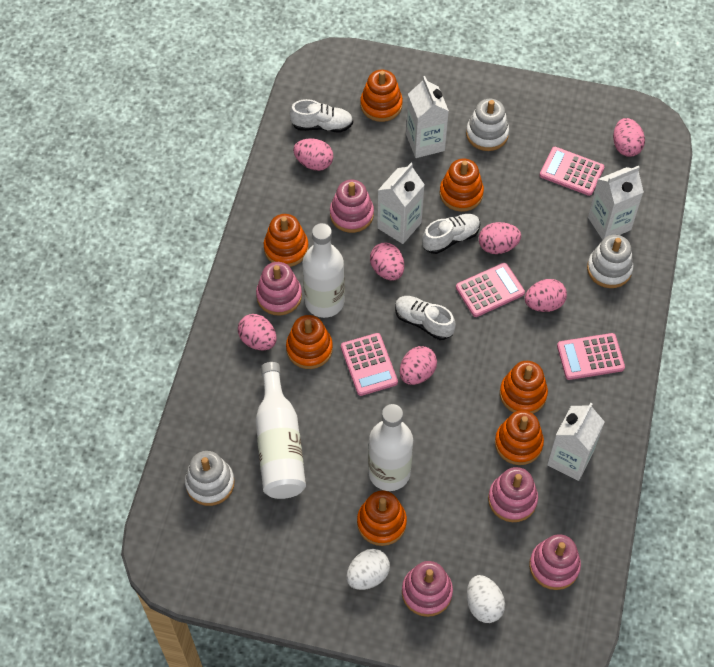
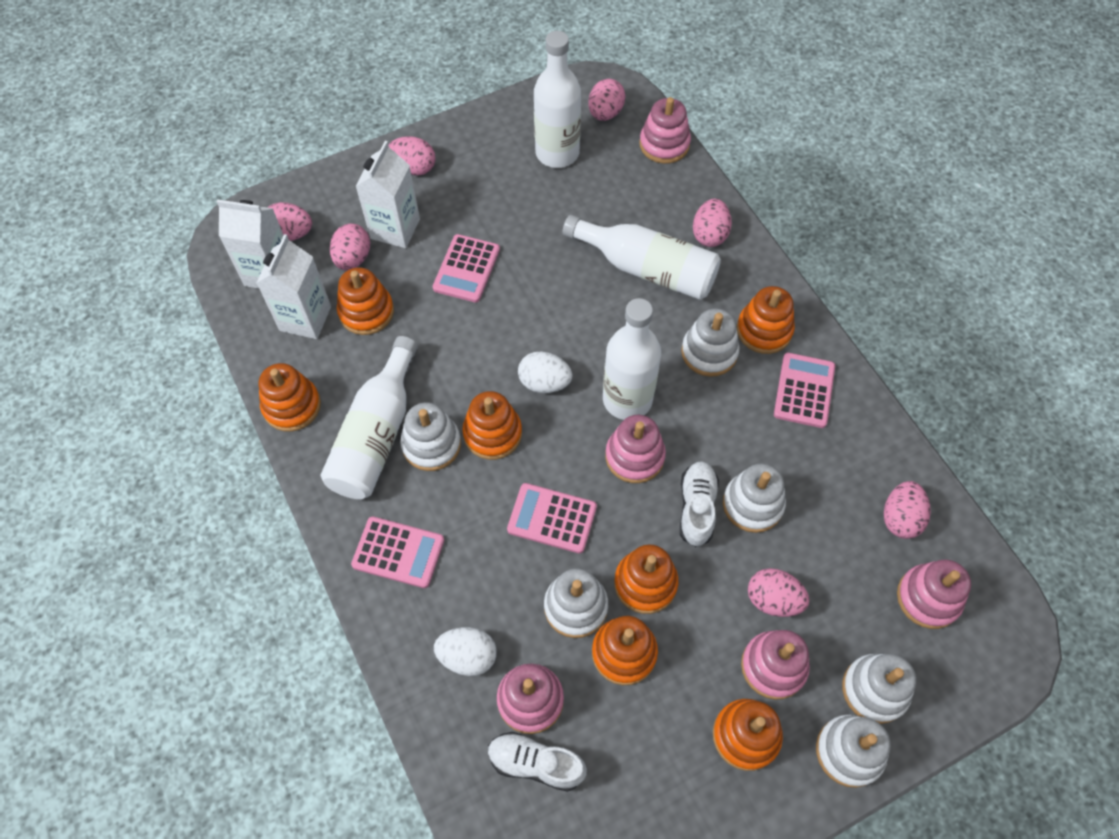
white bottle: 3 -> 4
white carton: 4 -> 3
white shoe: 3 -> 2
white stacking toy: 3 -> 6

